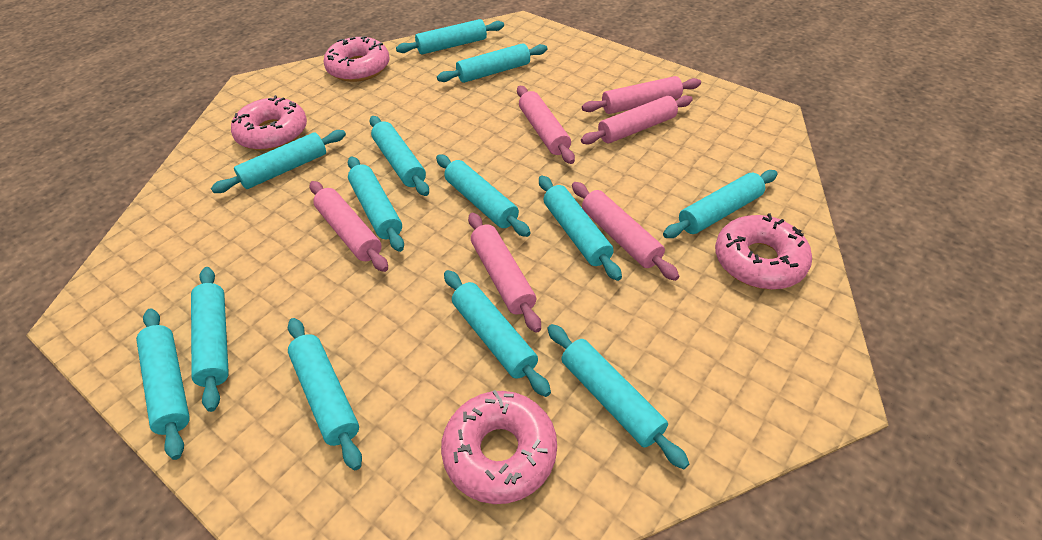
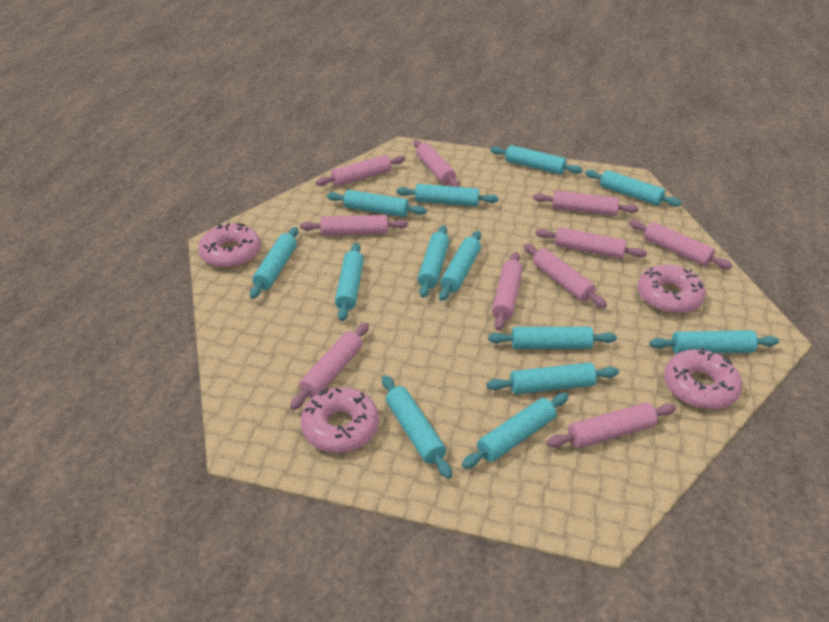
pink rolling pin: 6 -> 10

